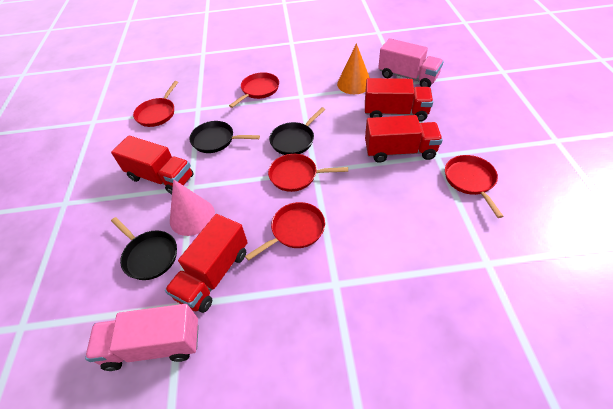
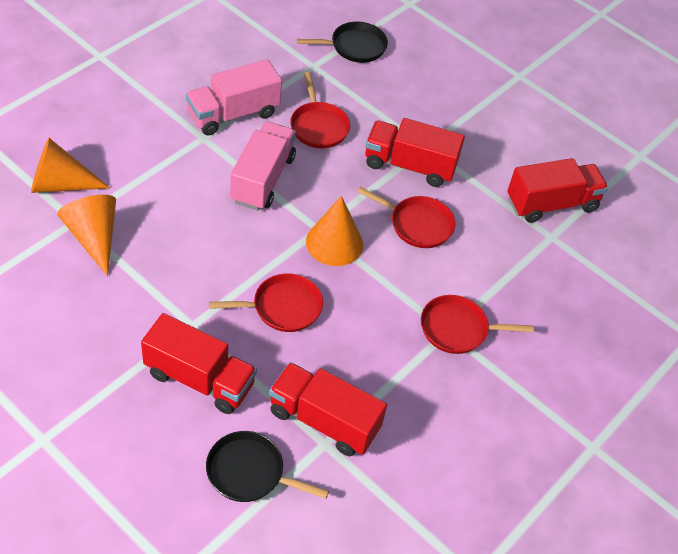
black pan: 3 -> 2
orange cone: 1 -> 3
pink cone: 1 -> 0
red pan: 5 -> 4

